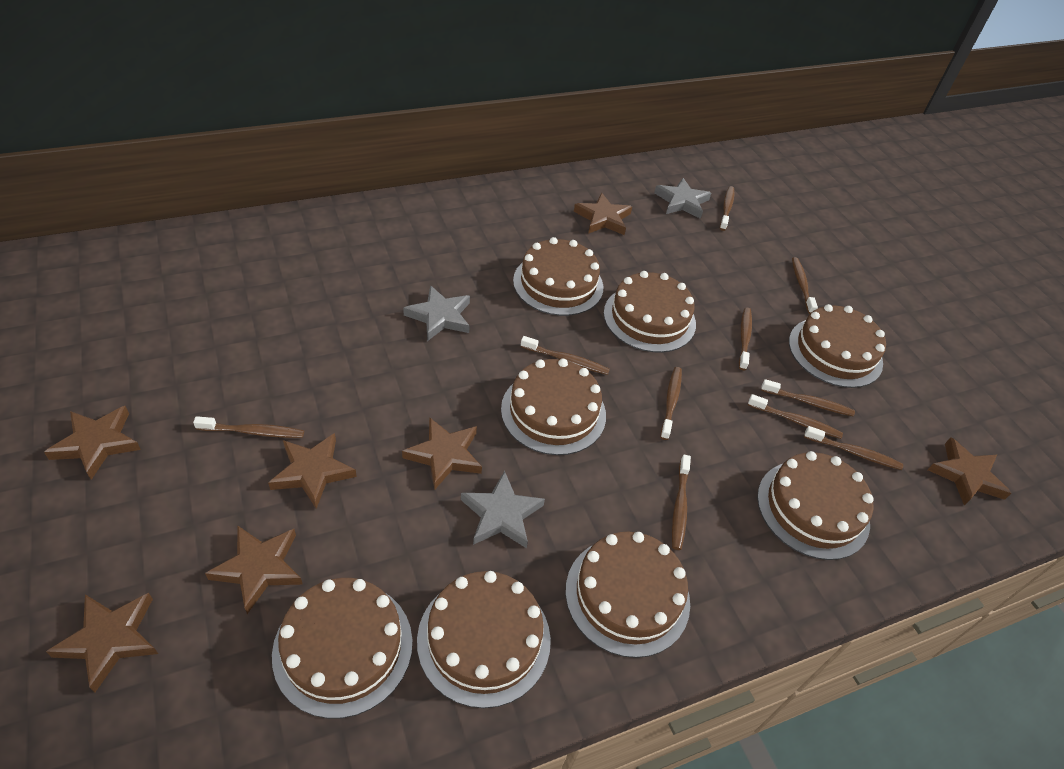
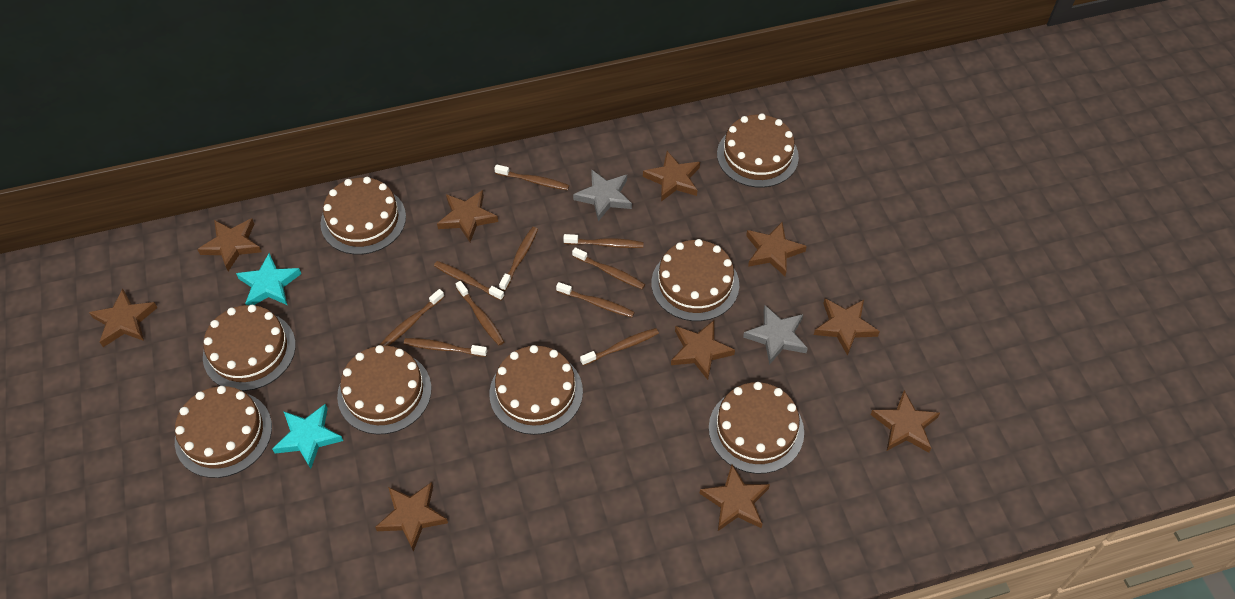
brown star: 7 -> 10
grey star: 3 -> 2
turquoise star: 0 -> 2

